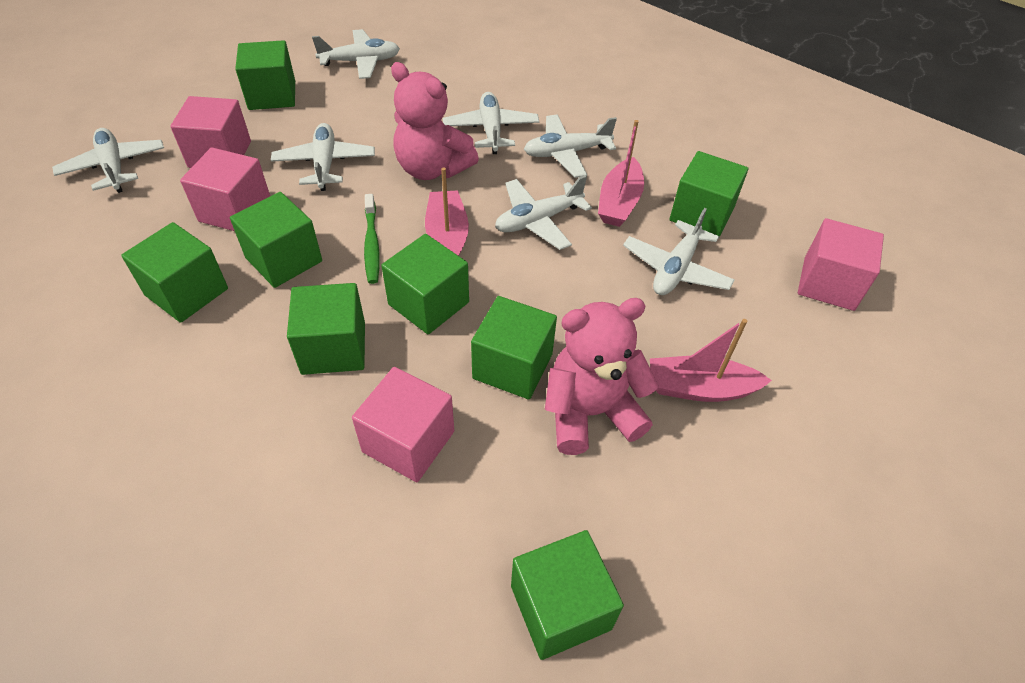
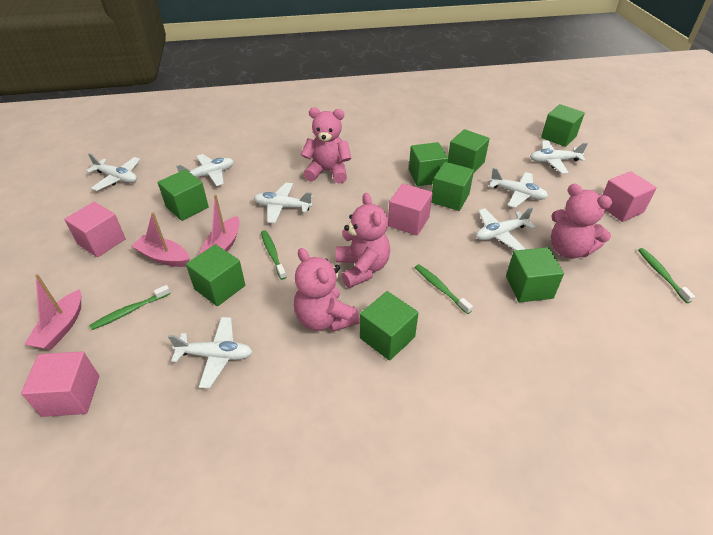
green toothbrush: 1 -> 4
pink teddy bear: 2 -> 4

